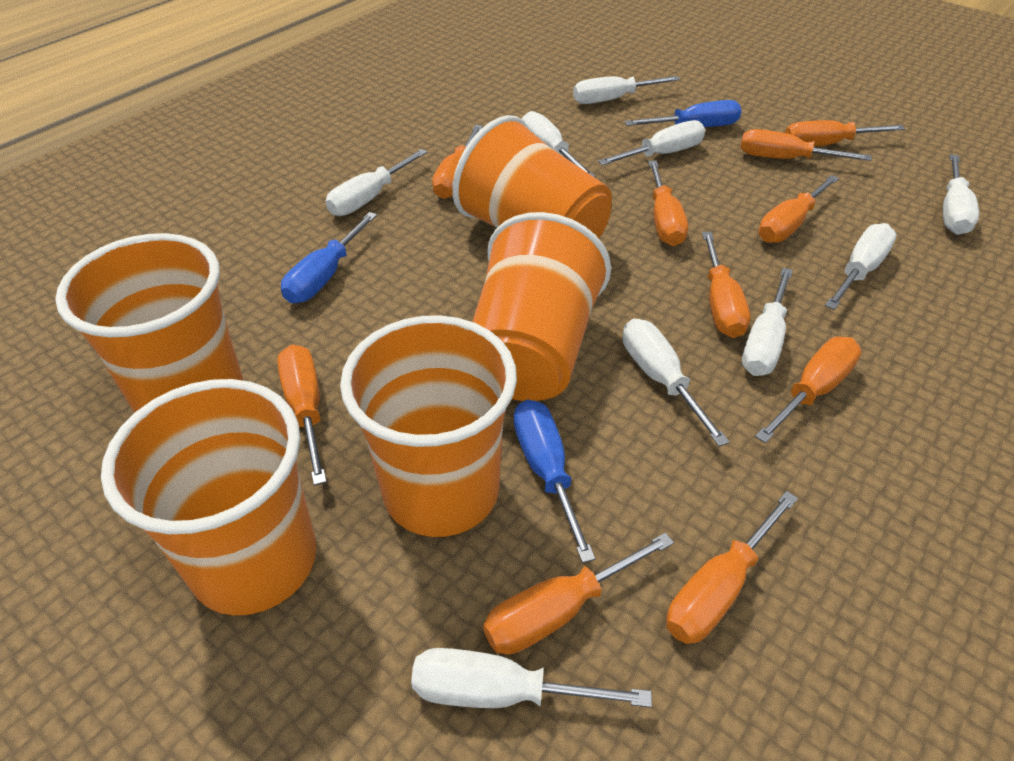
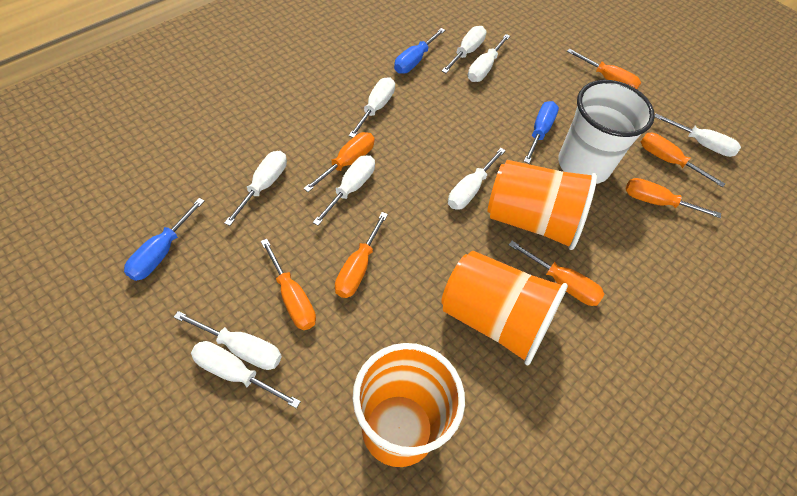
orange cup: 5 -> 3
orange screwdriver: 10 -> 7
white cup: 0 -> 1

